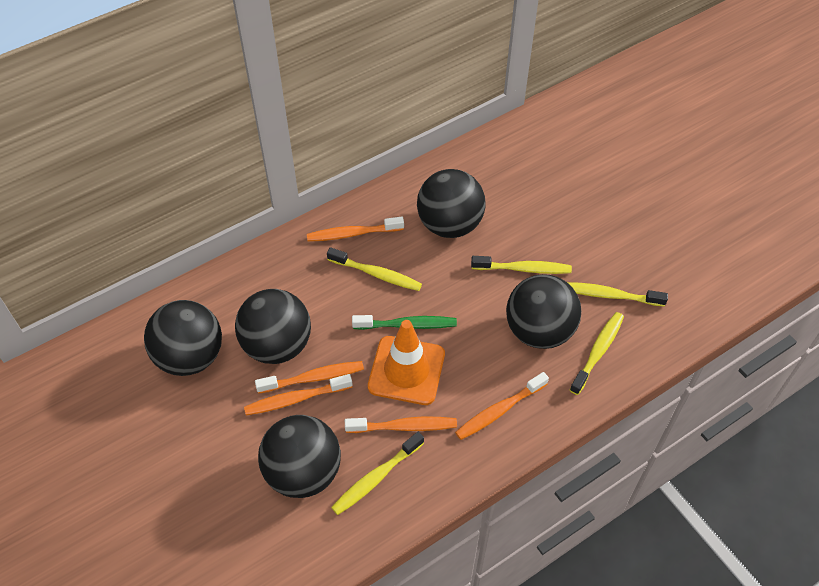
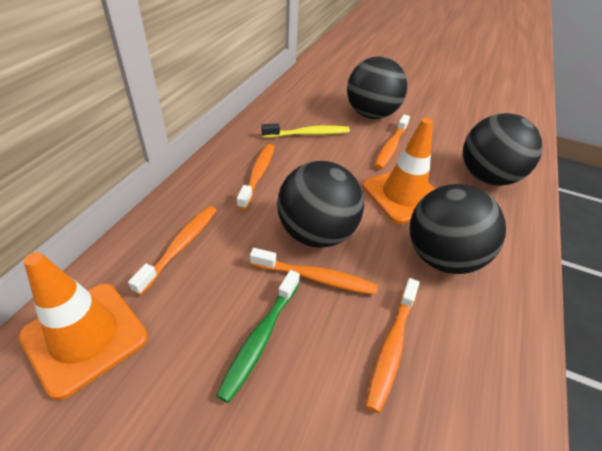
black ball: 5 -> 4
orange traffic cone: 1 -> 2
yellow toothbrush: 5 -> 1

